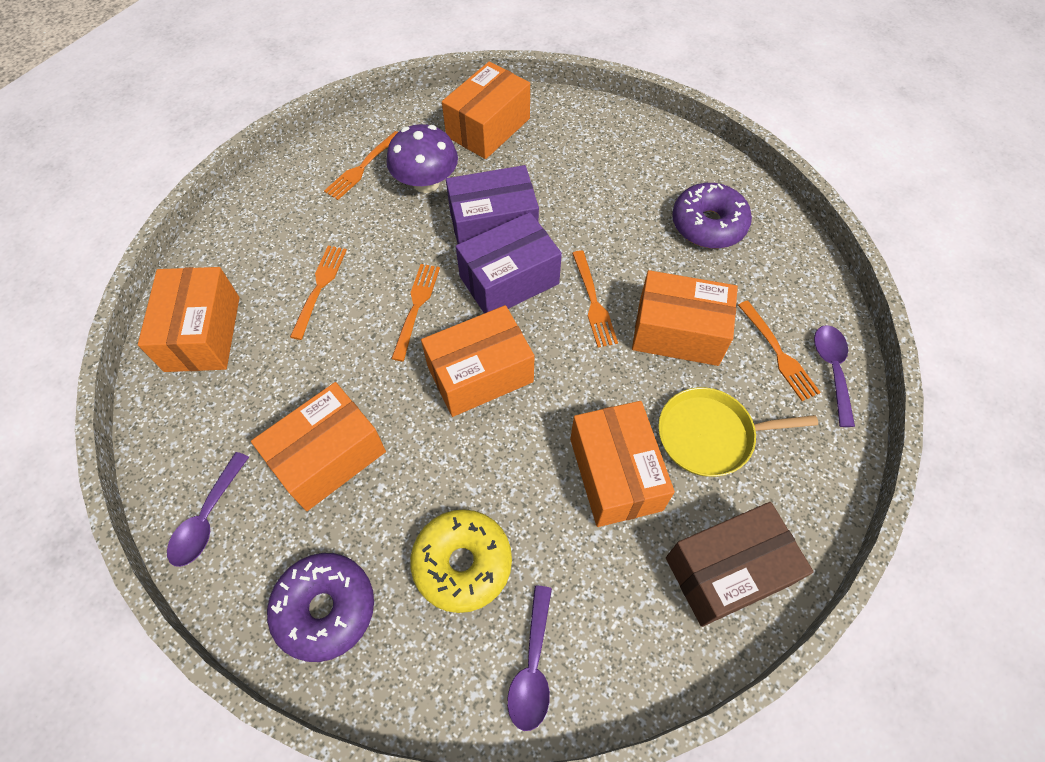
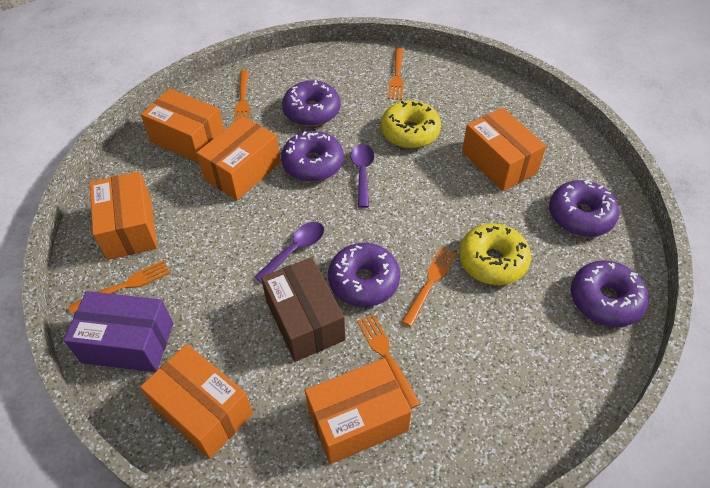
purple box: 2 -> 1
purple donut: 2 -> 5
purple mushroom: 1 -> 0
purple spoon: 3 -> 2
yellow donut: 1 -> 2
yellow pan: 1 -> 0

